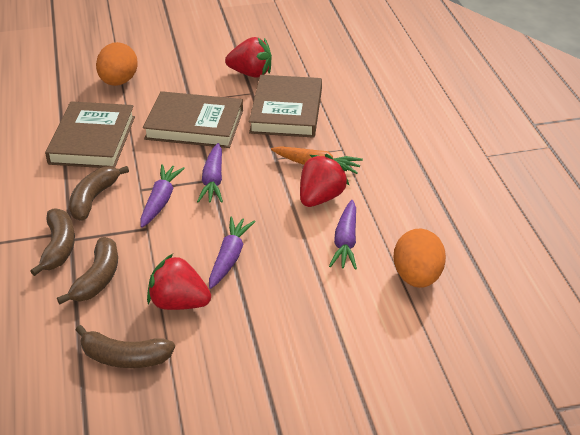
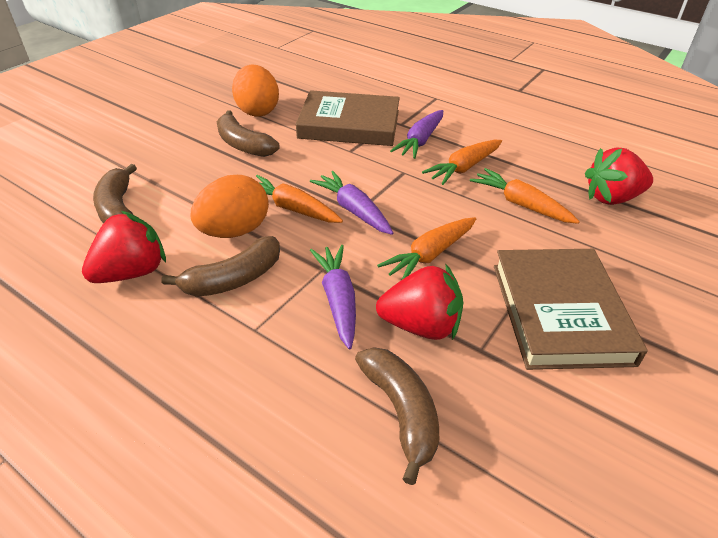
brown book: 3 -> 2
orange carrot: 1 -> 4
purple carrot: 4 -> 3

